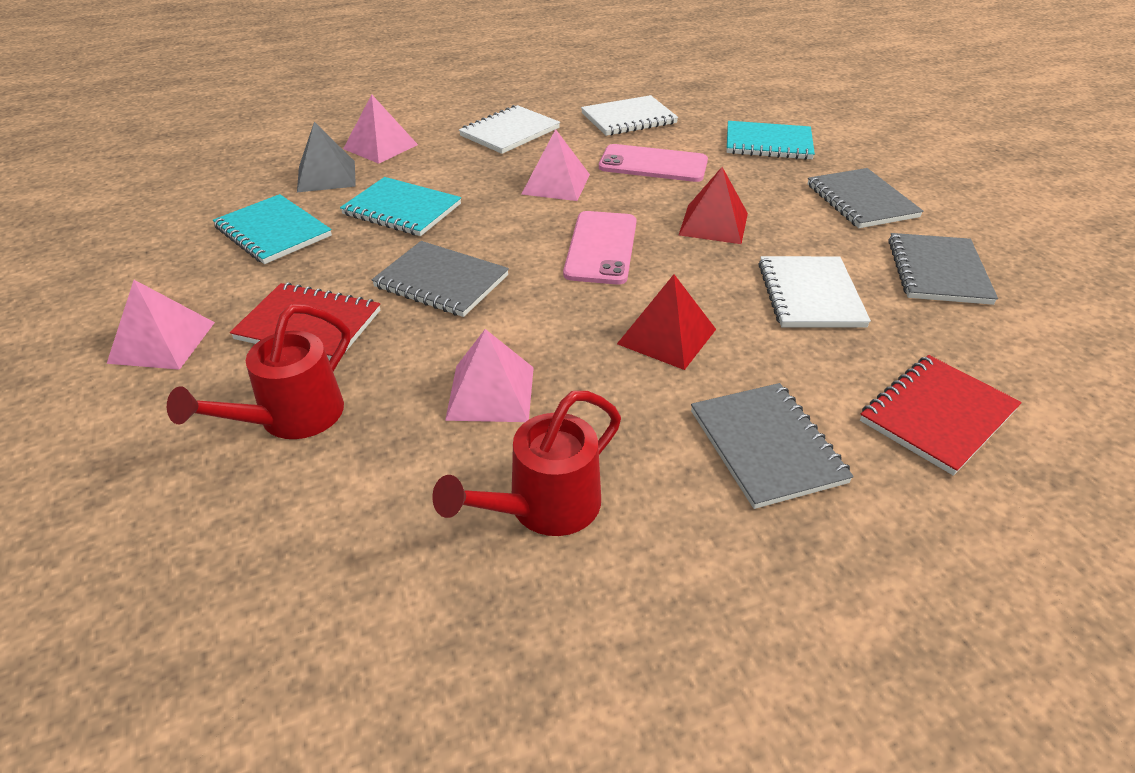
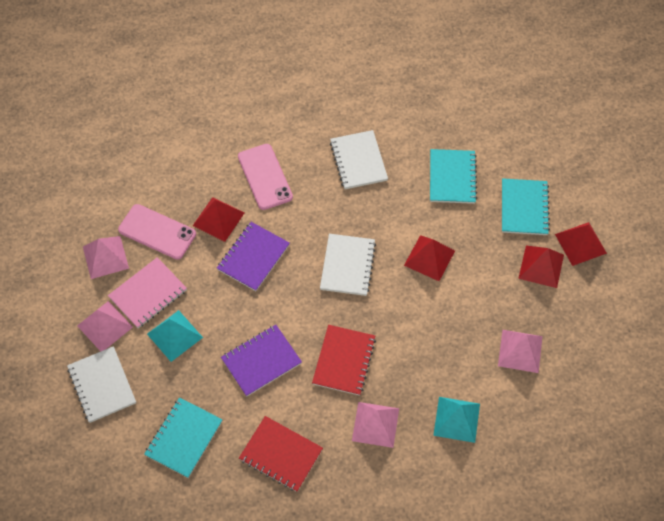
grey notebook: 4 -> 0
grey pyramid: 1 -> 0
pink notebook: 0 -> 1
purple notebook: 0 -> 2
red pyramid: 2 -> 4
red watering can: 2 -> 0
turquoise pyramid: 0 -> 2

